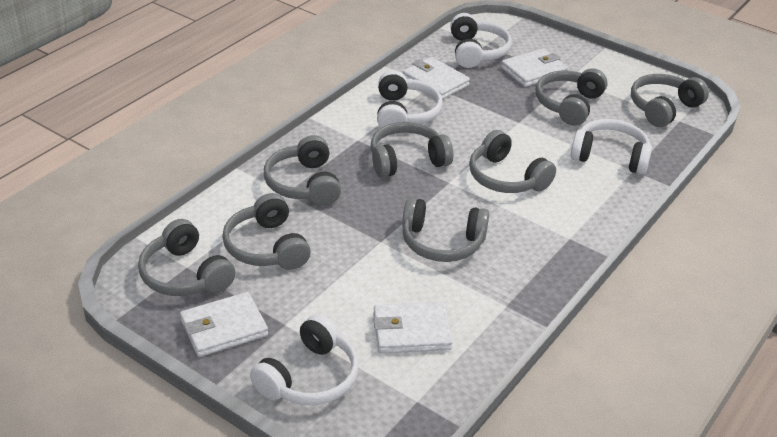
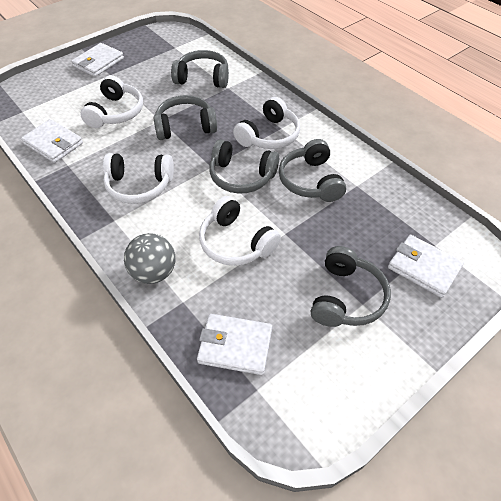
grey ball: 0 -> 1
grey headphones: 8 -> 5

